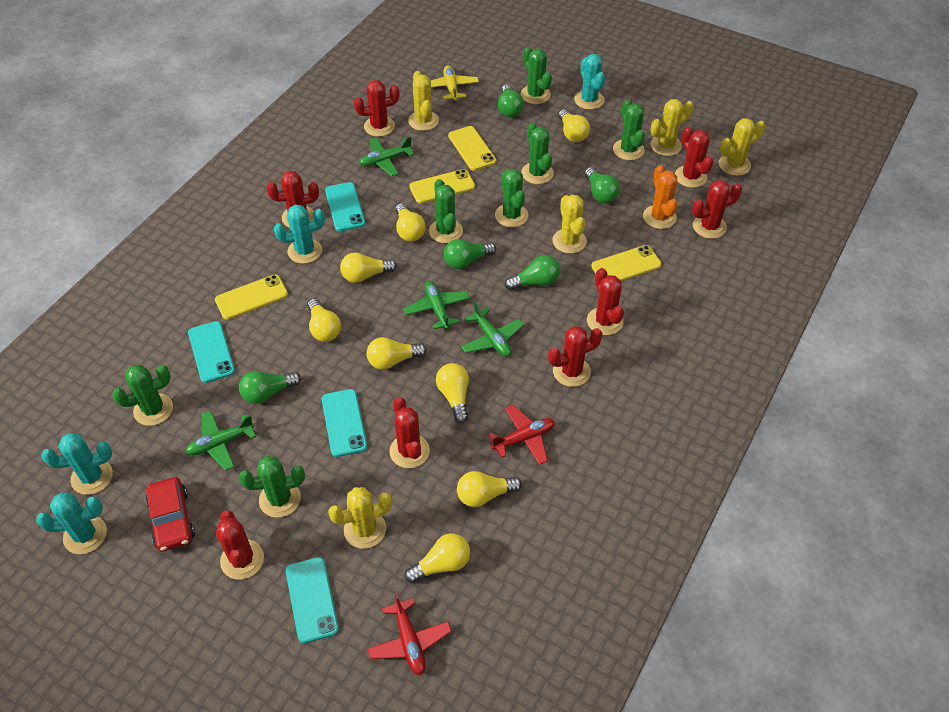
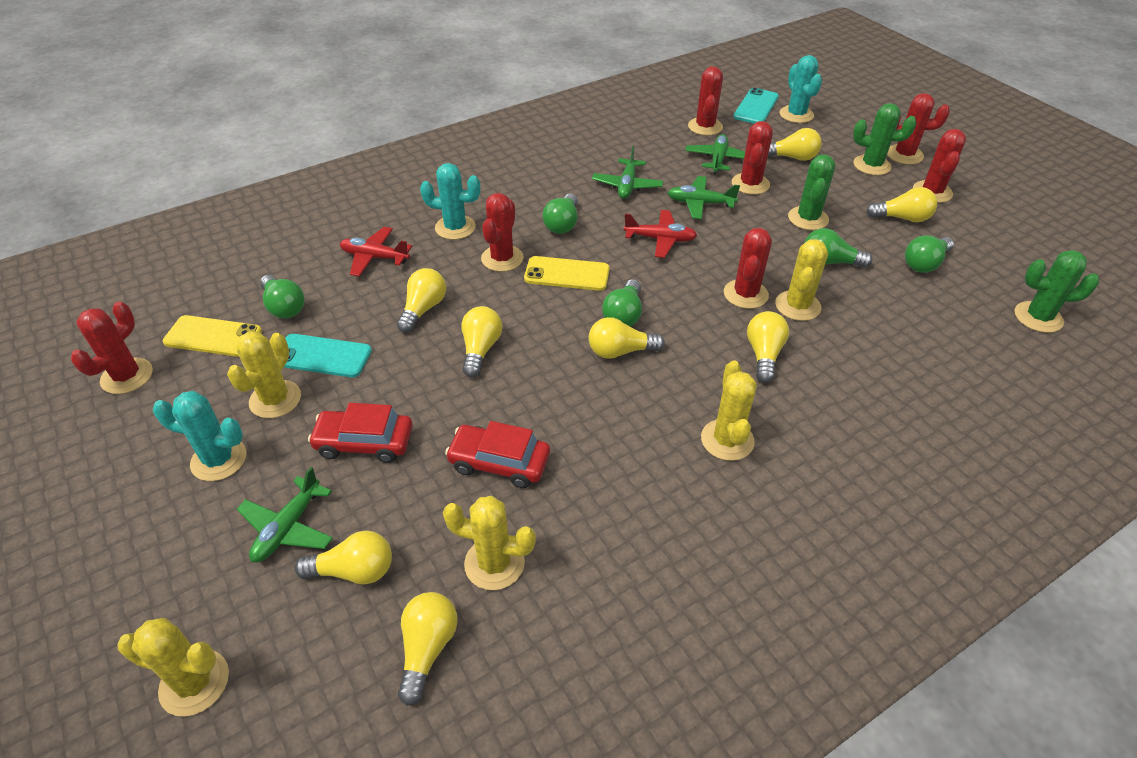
green cactus: 7 -> 3
orange cactus: 1 -> 0
red cactus: 8 -> 7
red car: 1 -> 2
turquoise cactus: 4 -> 3
turquoise phone: 4 -> 2
yellow phone: 4 -> 2
yellow plane: 1 -> 0

